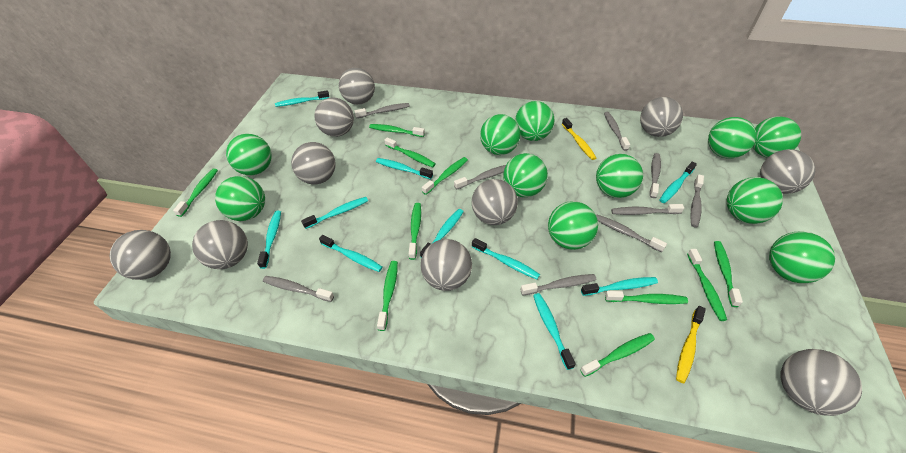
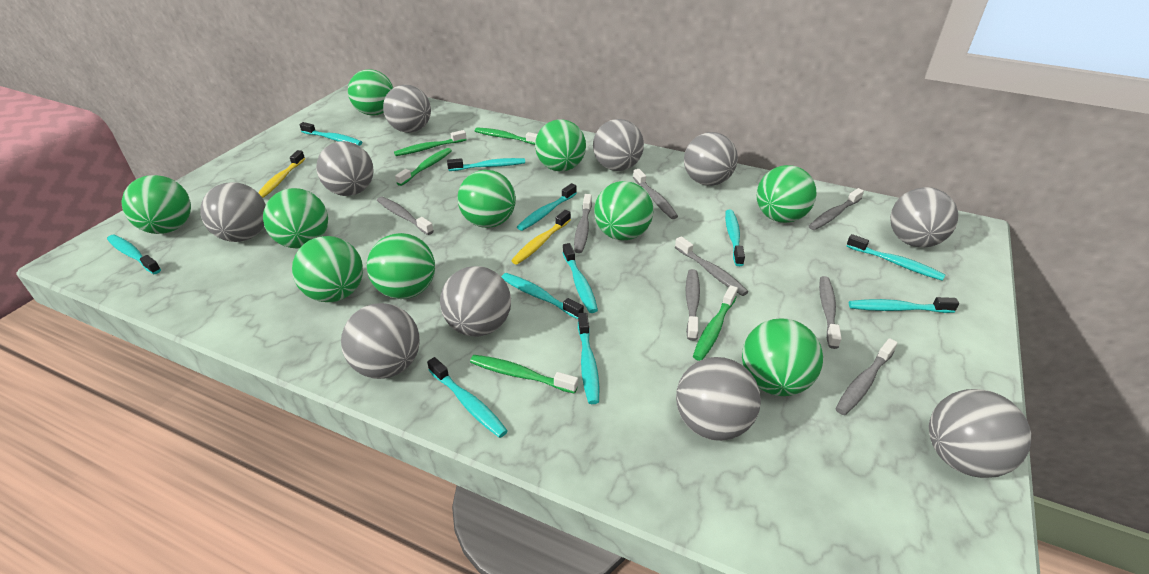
green ball: 11 -> 10
green toothbrush: 10 -> 5
grey toothbrush: 9 -> 8
turquoise toothbrush: 10 -> 11

